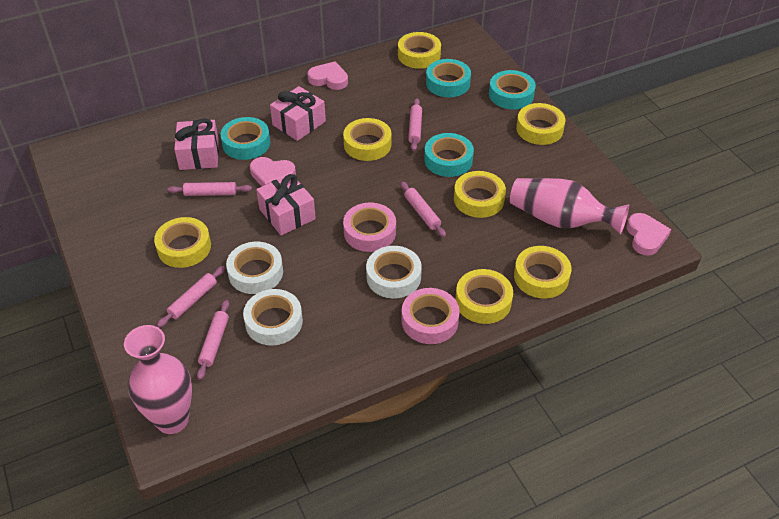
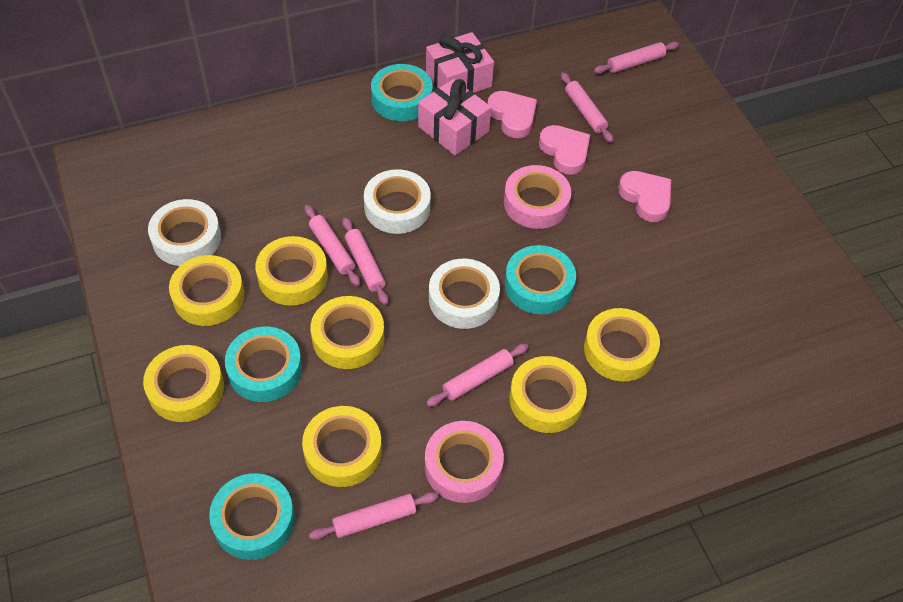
pink gift: 3 -> 2
pink rolling pin: 5 -> 6
pink vase: 2 -> 0

